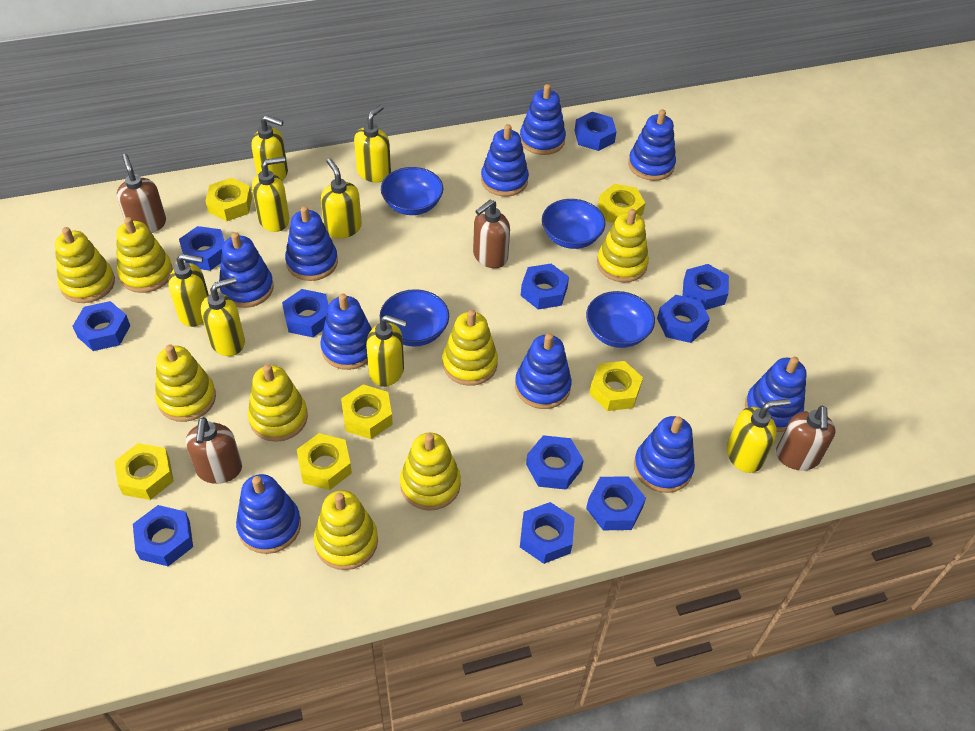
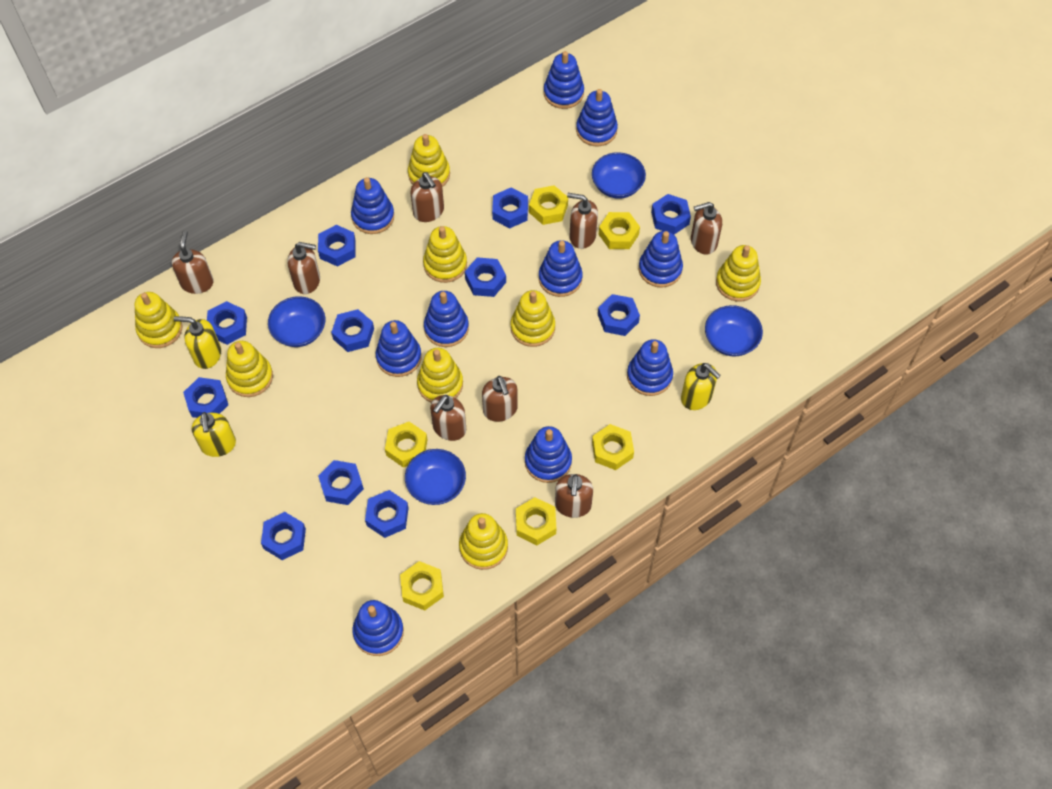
brown soap dispenser: 4 -> 8
yellow soap dispenser: 8 -> 3

